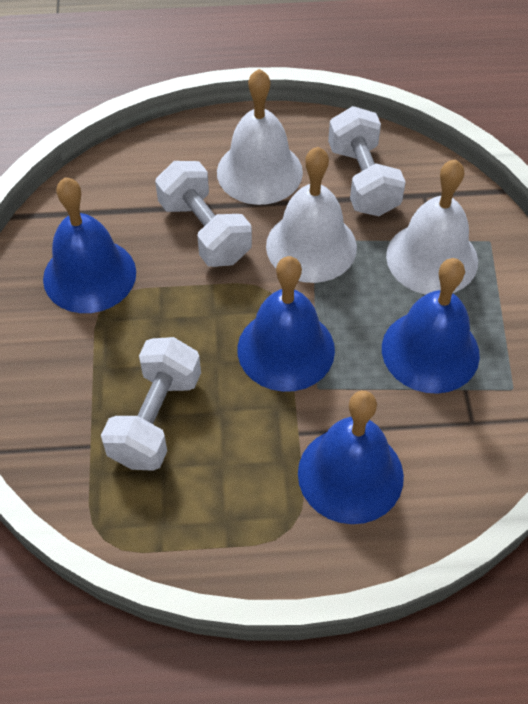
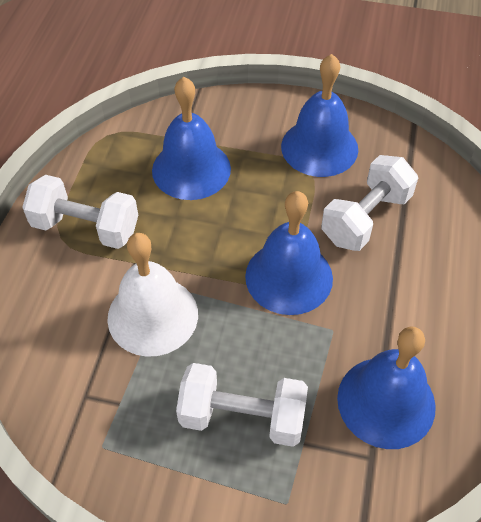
white bell: 3 -> 1

